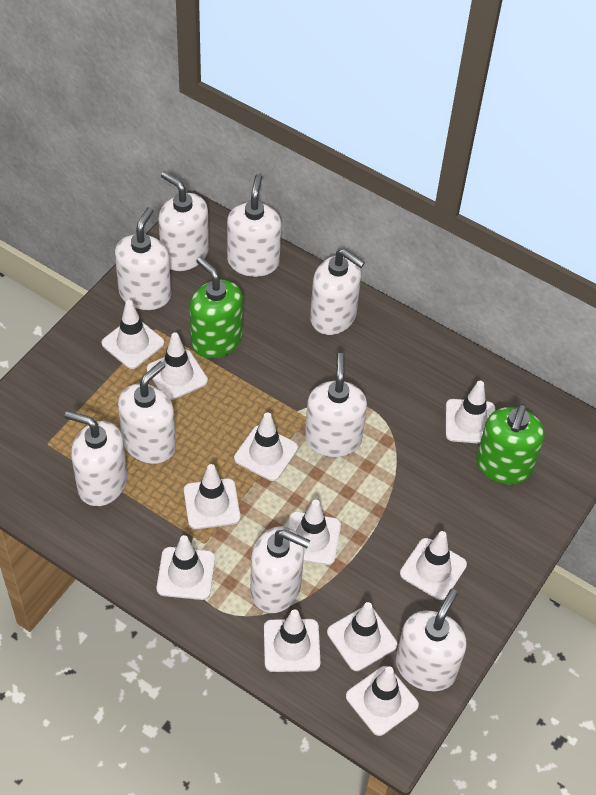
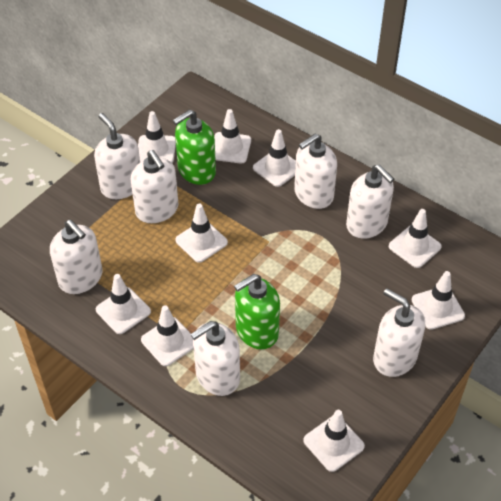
white soap dispenser: 9 -> 7
white traffic cone: 11 -> 9

